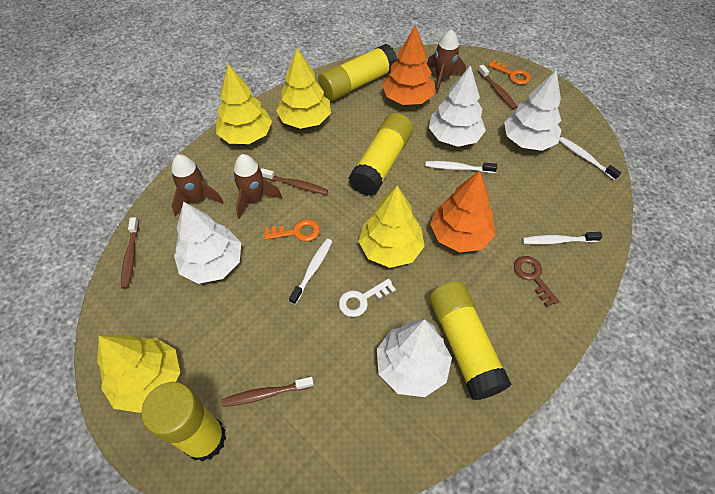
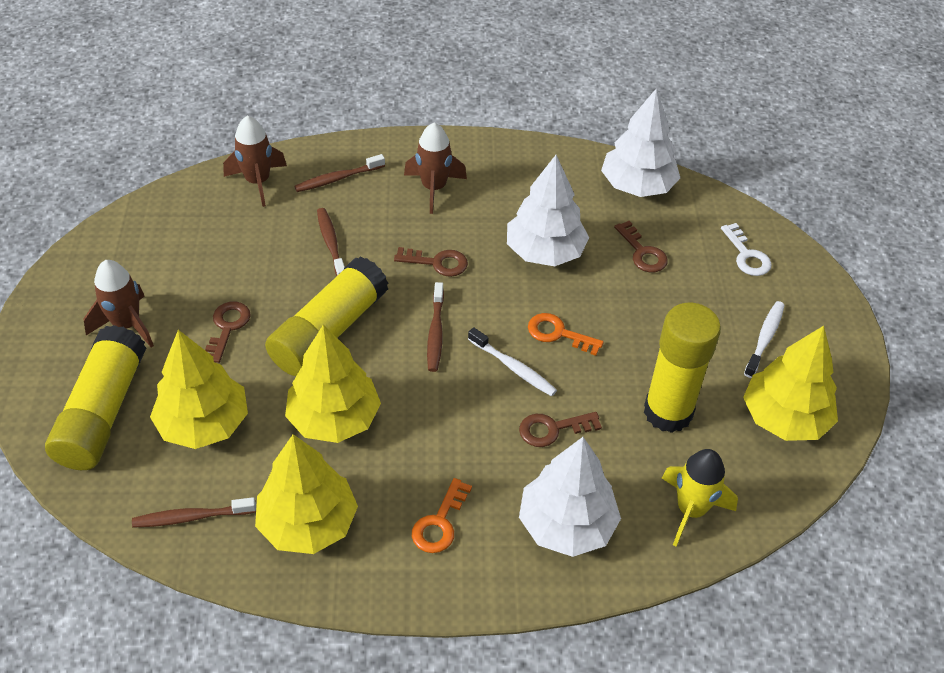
brown key: 1 -> 4
orange tree: 2 -> 0
white toothbrush: 4 -> 2
white tree: 4 -> 3
yellow glue stick: 4 -> 3
yellow rocket: 0 -> 1

